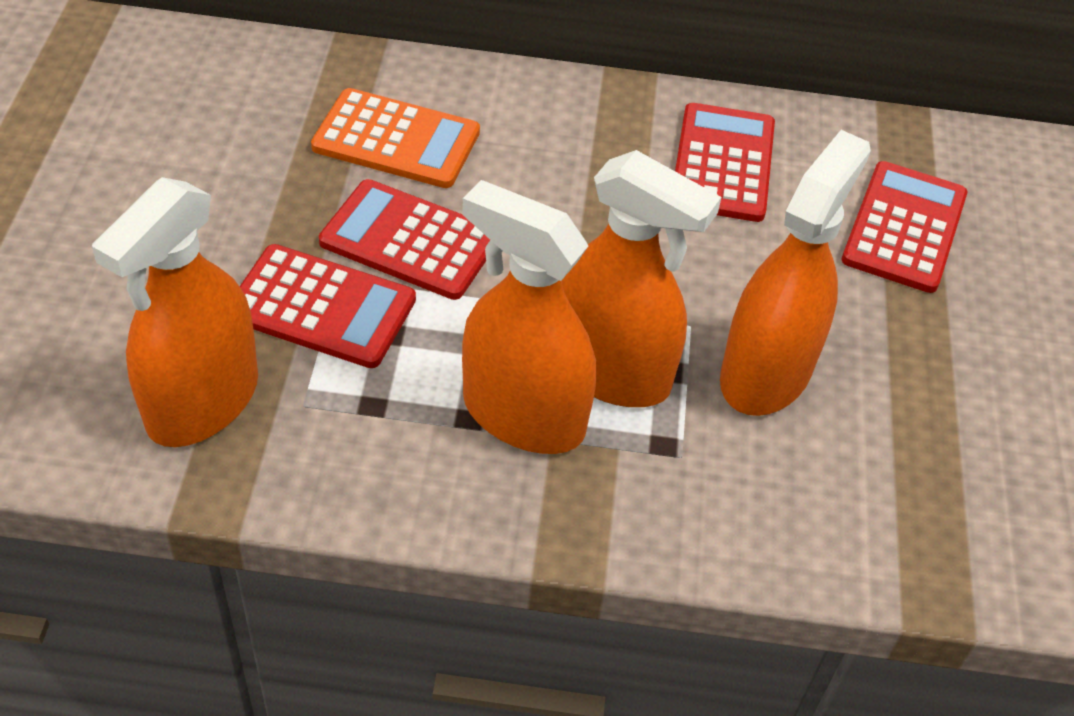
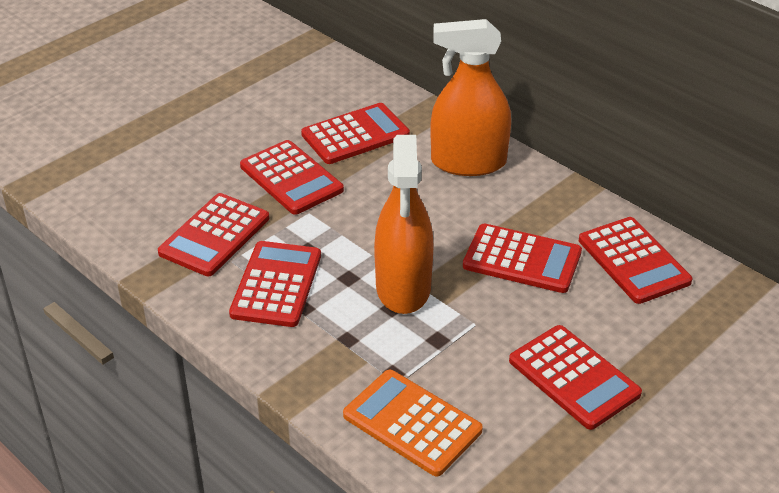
orange spray bottle: 4 -> 2
red calculator: 4 -> 7

